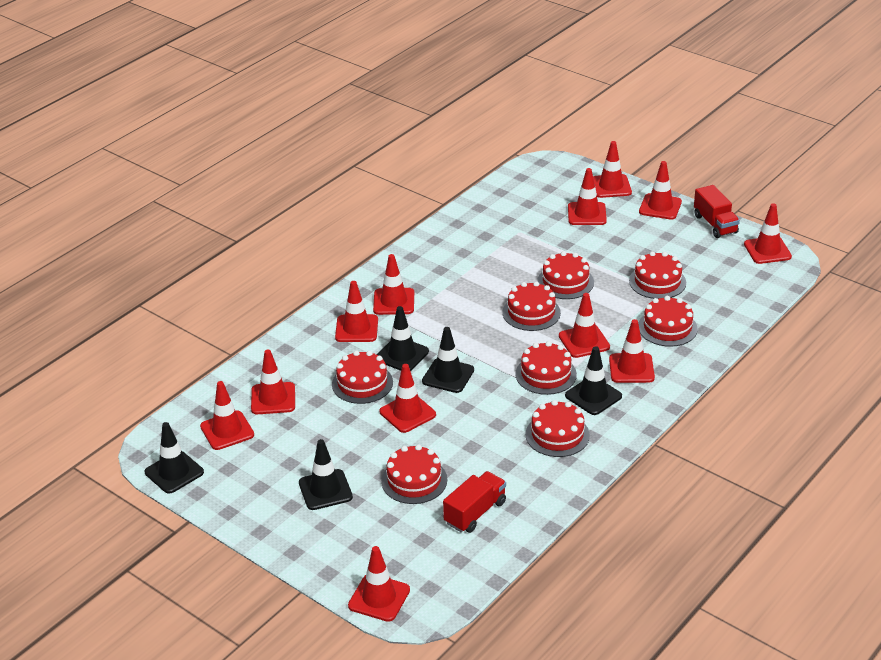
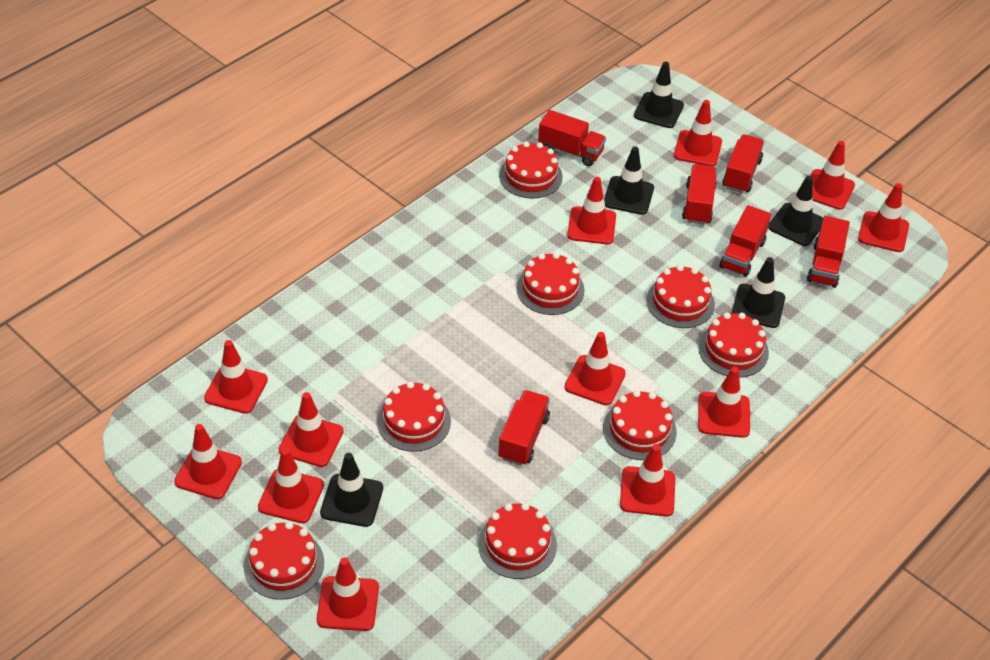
red truck: 2 -> 6

